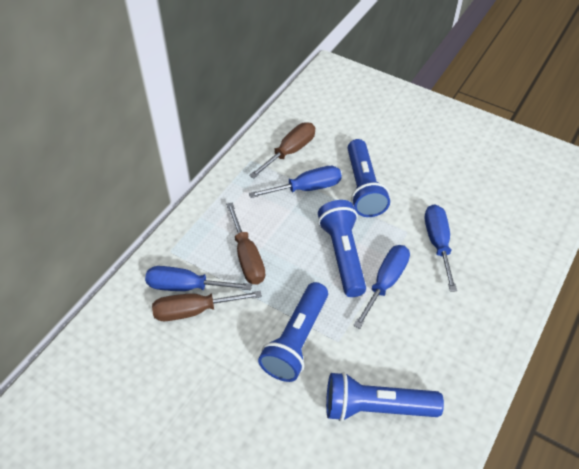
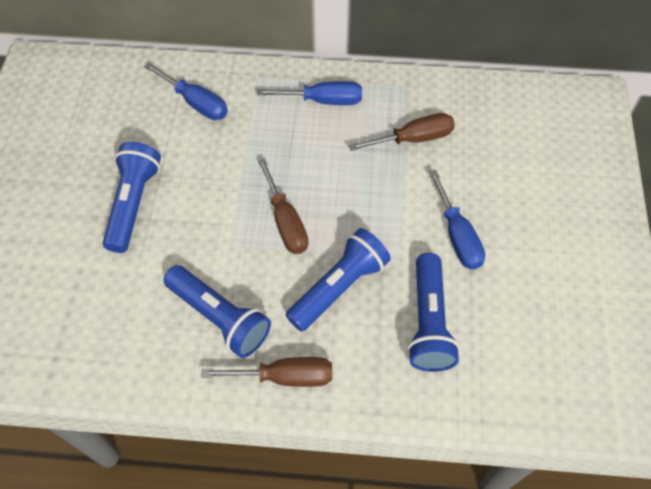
blue screwdriver: 4 -> 3

